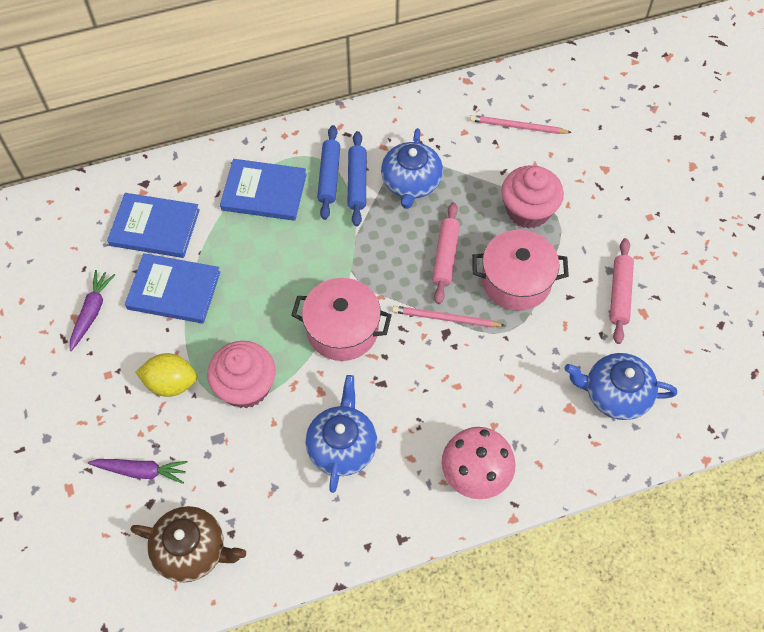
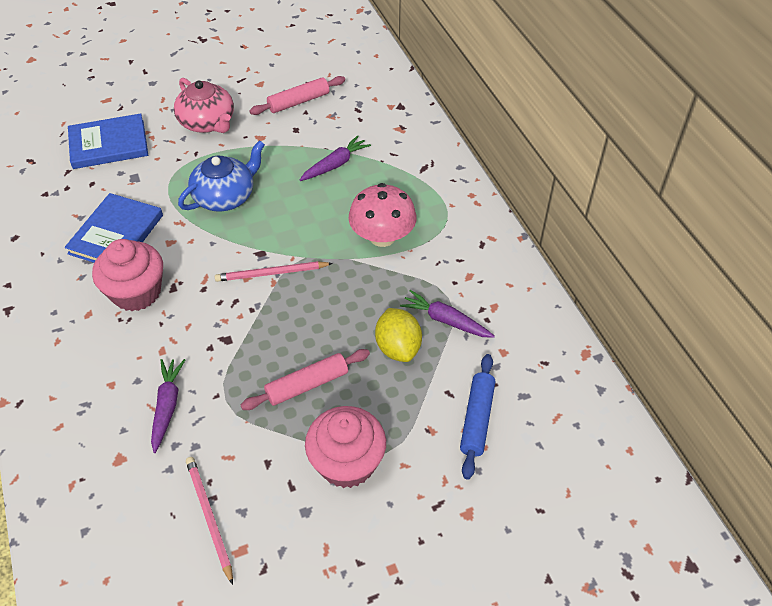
blue book: 3 -> 2
blue rolling pin: 2 -> 1
blue teapot: 3 -> 1
brown teapot: 1 -> 0
pink pot: 2 -> 0
pink teapot: 0 -> 1
purple carrot: 2 -> 3

